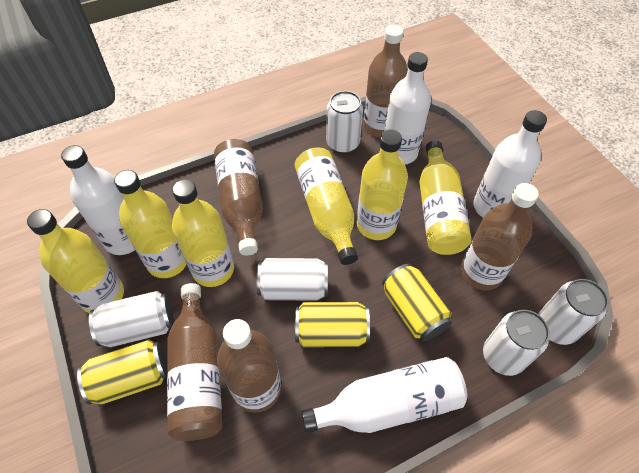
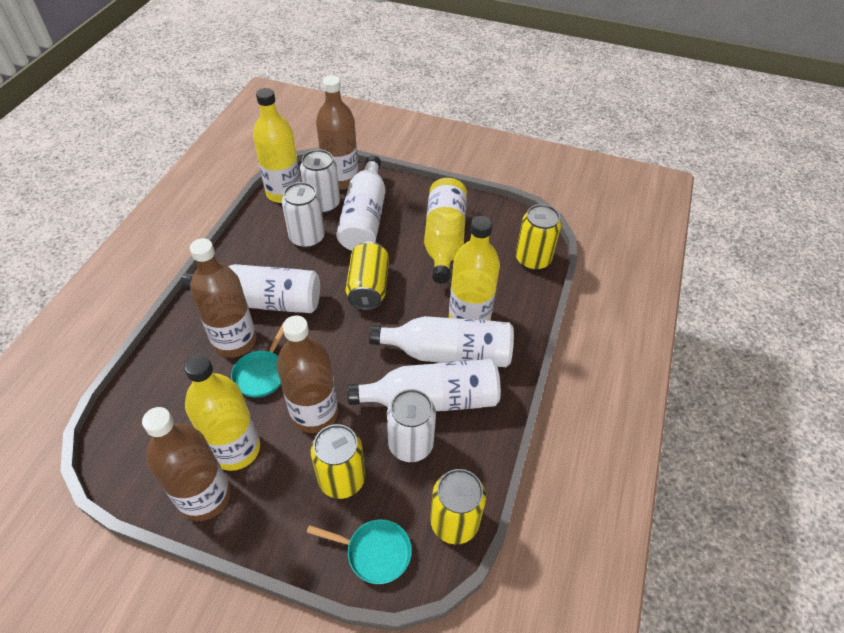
brown bottle: 5 -> 4
turquoise pan: 0 -> 2
white can: 5 -> 3
yellow bottle: 6 -> 4
yellow can: 3 -> 4

